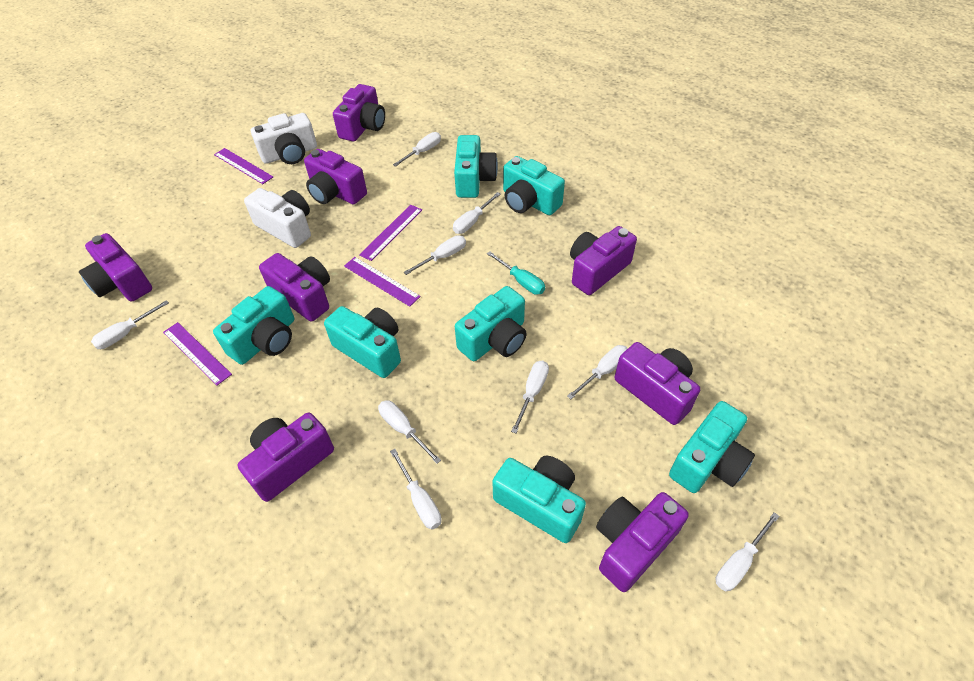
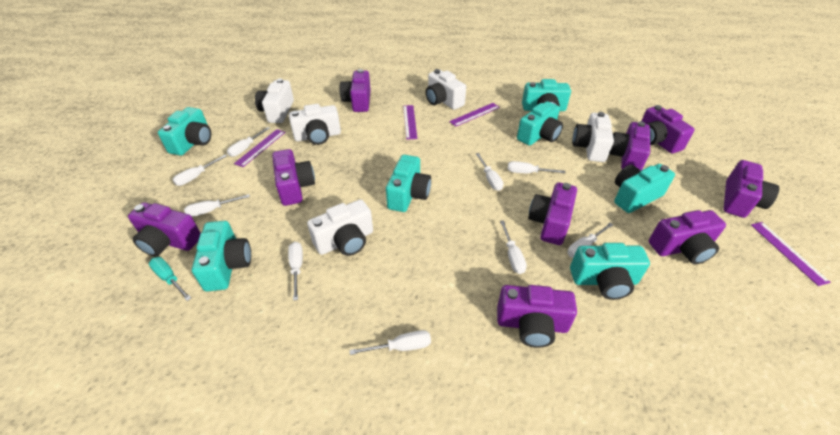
purple camera: 8 -> 9
white camera: 2 -> 5

